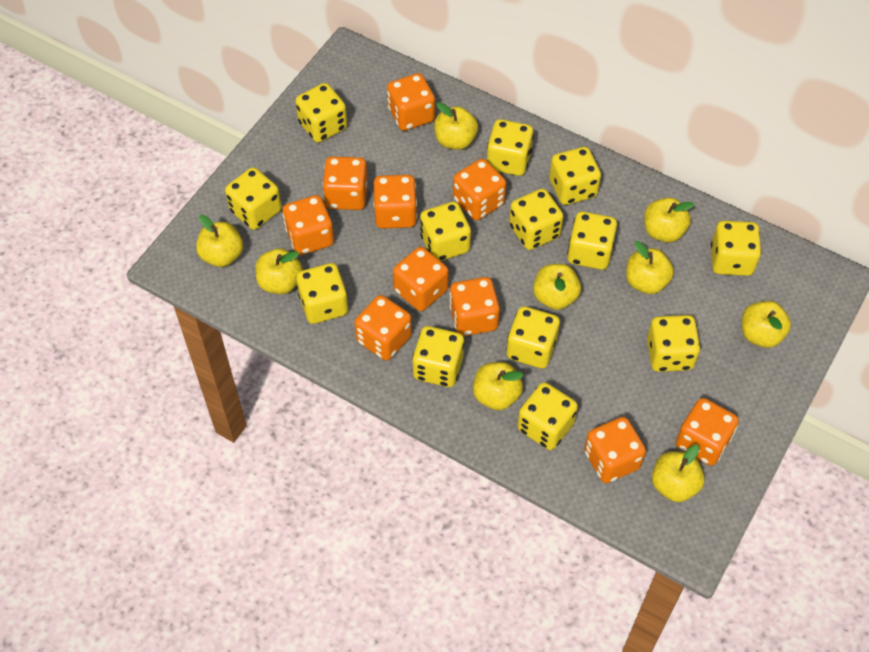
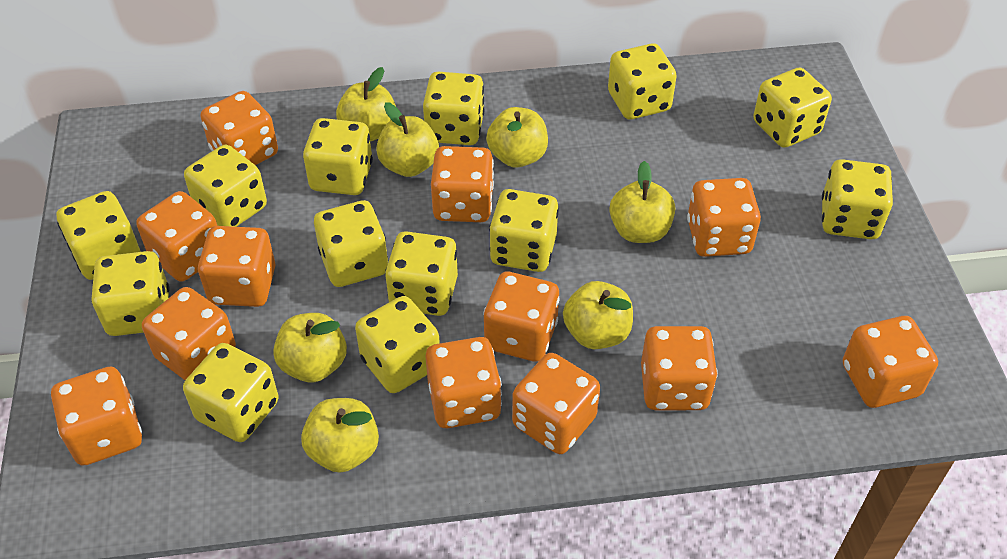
orange dice: 10 -> 12
yellow apple: 9 -> 7

